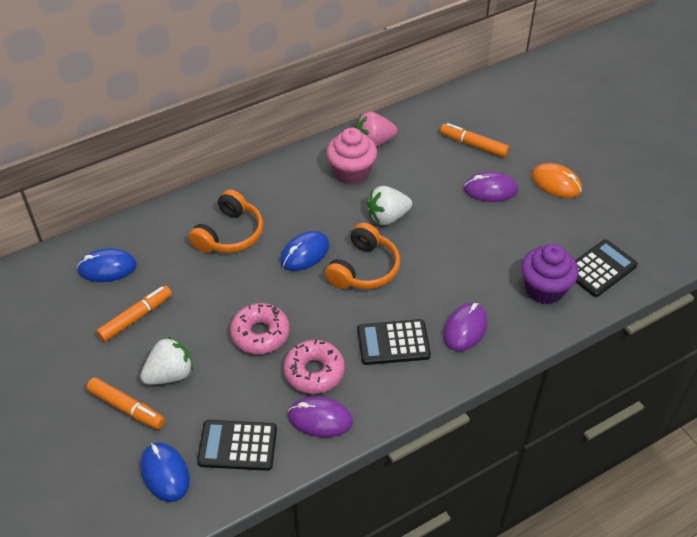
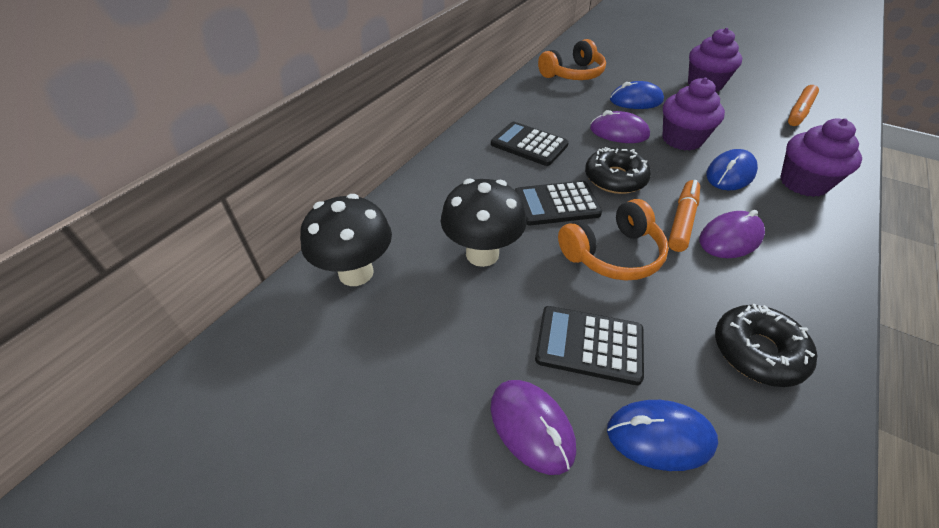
black donut: 0 -> 2
black mushroom: 0 -> 2
orange marker: 3 -> 2
orange mouse: 1 -> 0
pink cupcake: 1 -> 0
pink donut: 2 -> 0
pink strawberry: 1 -> 0
purple cupcake: 1 -> 3
white strawberry: 2 -> 0

